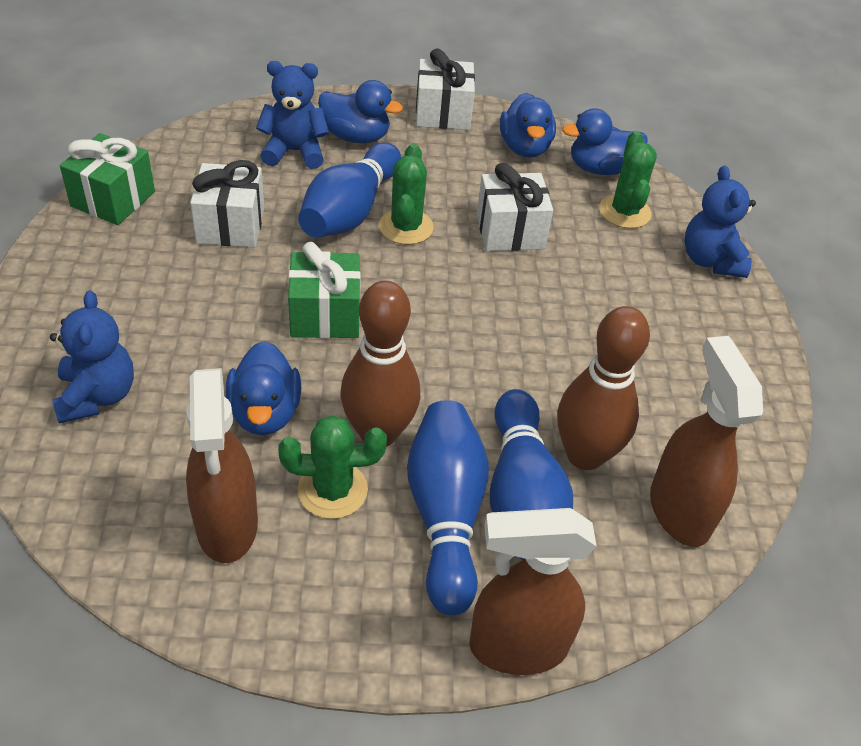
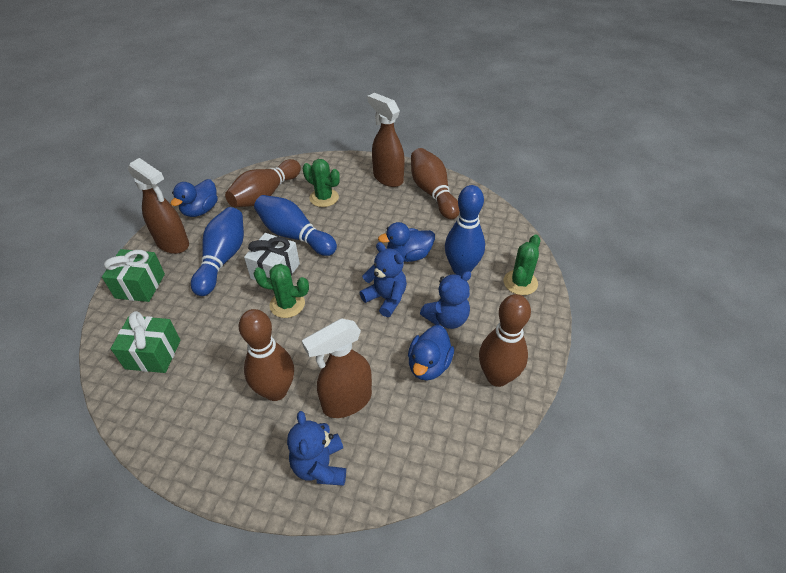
blue duck: 4 -> 3
brown bowling pin: 2 -> 4
white gift: 3 -> 1

